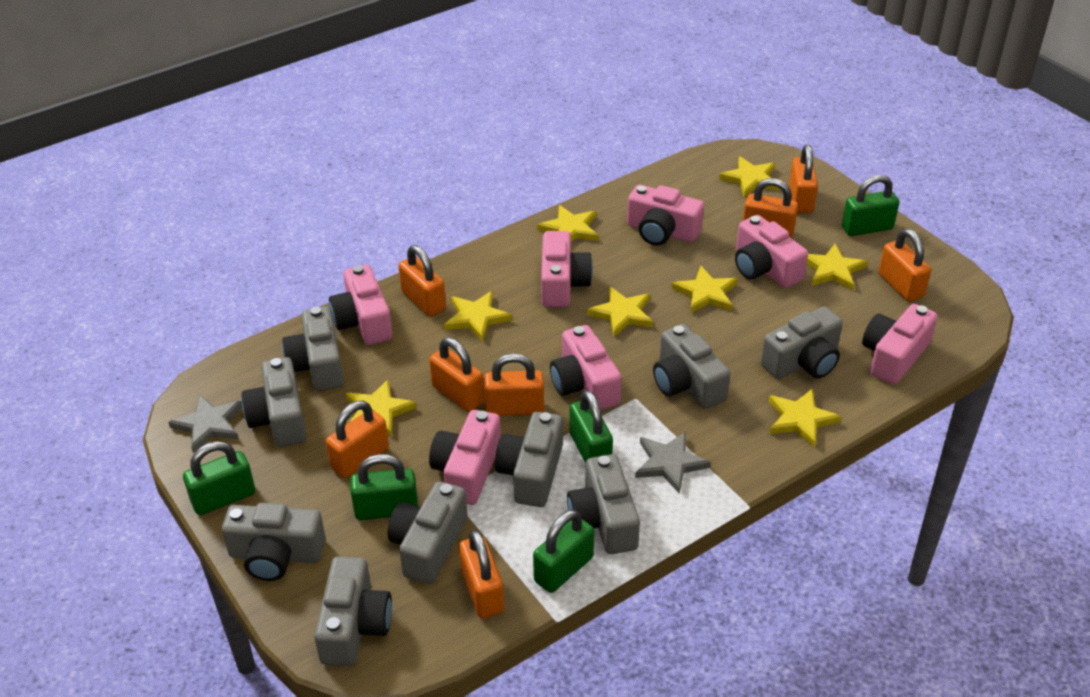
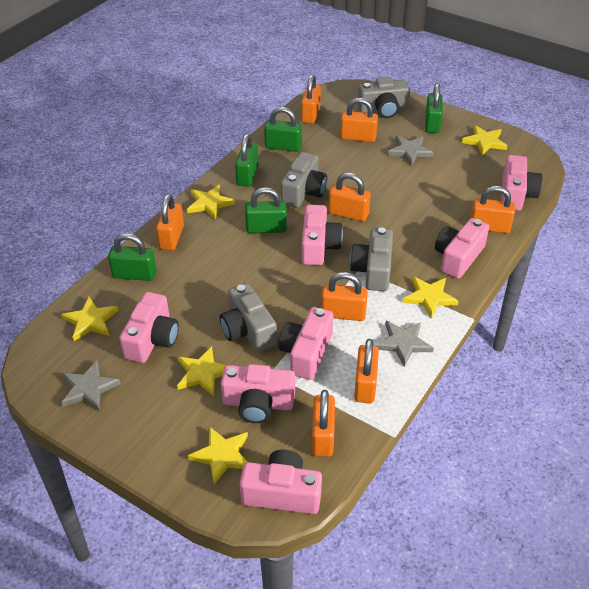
grey camera: 9 -> 4
grey star: 2 -> 3
yellow star: 8 -> 6

